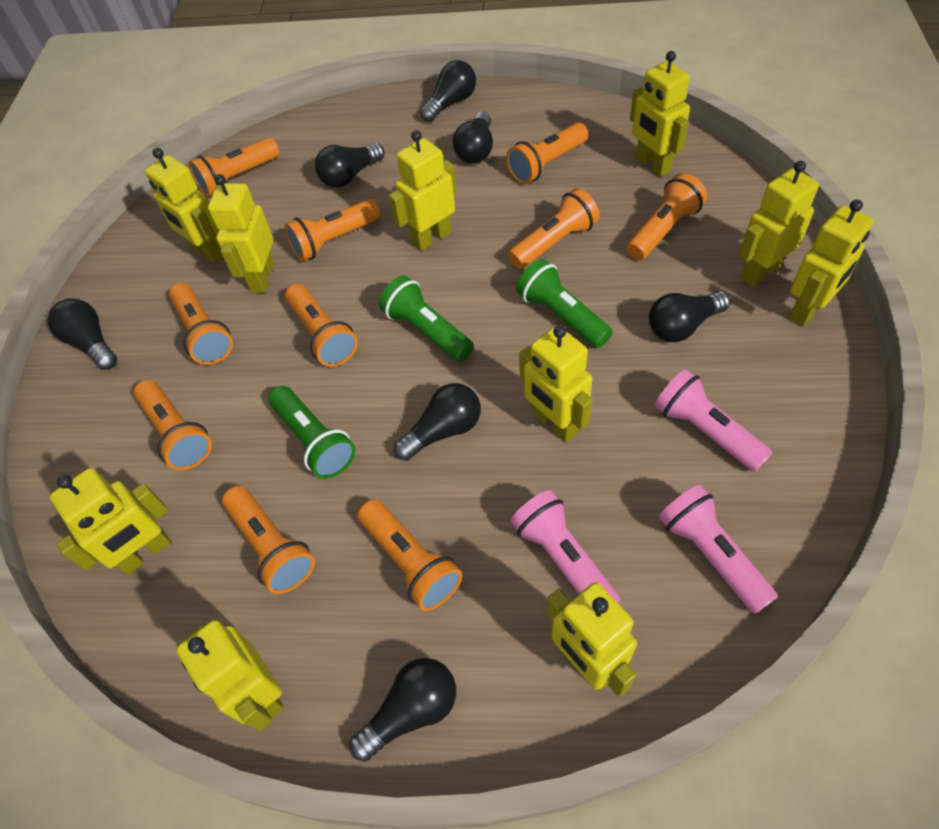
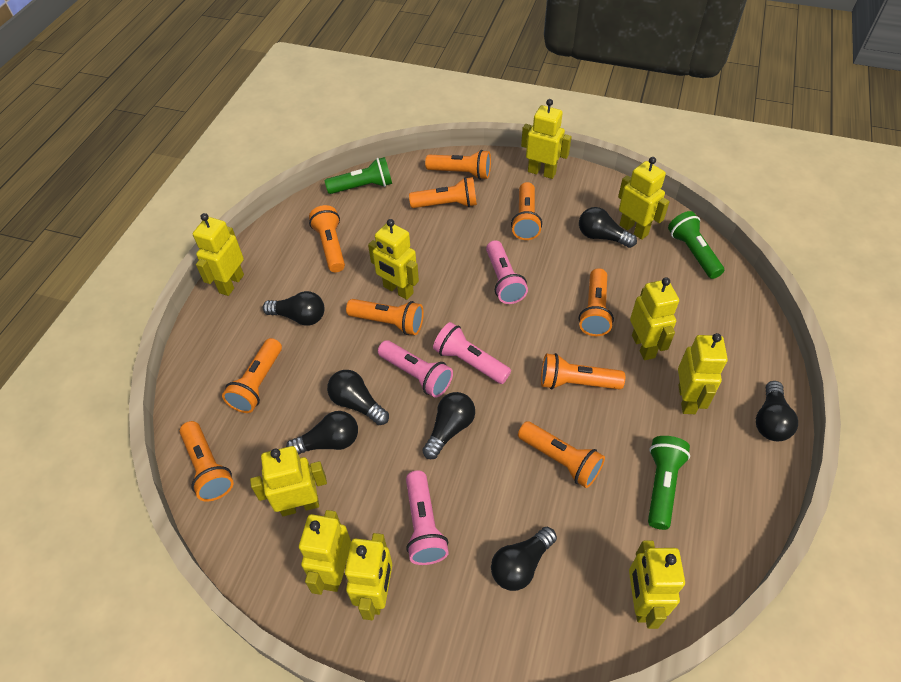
pink flashlight: 3 -> 4

